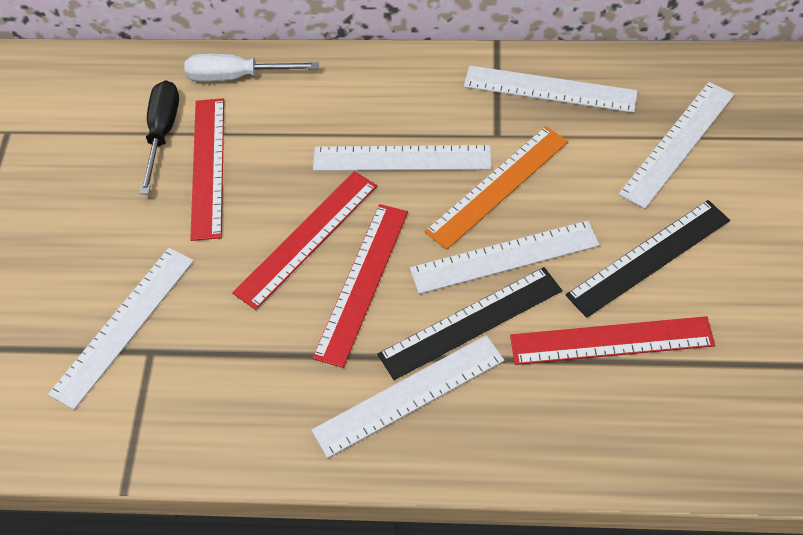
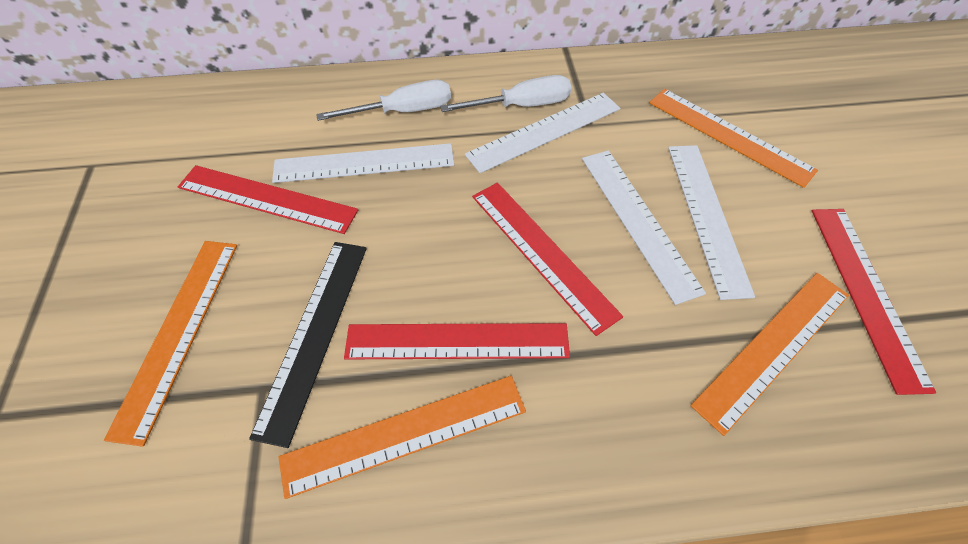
black ruler: 2 -> 1
black screwdriver: 1 -> 0
orange ruler: 1 -> 4
white ruler: 6 -> 4
white screwdriver: 1 -> 2

